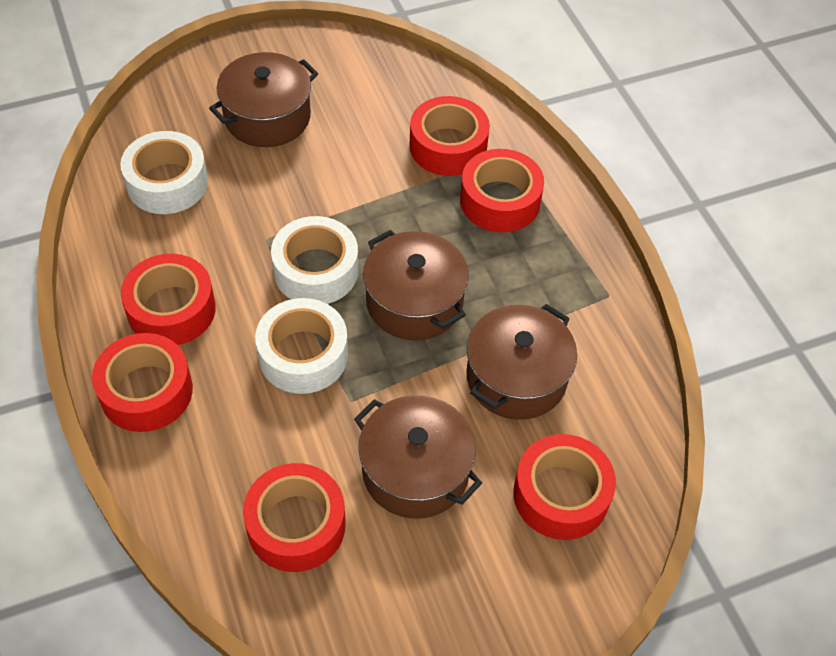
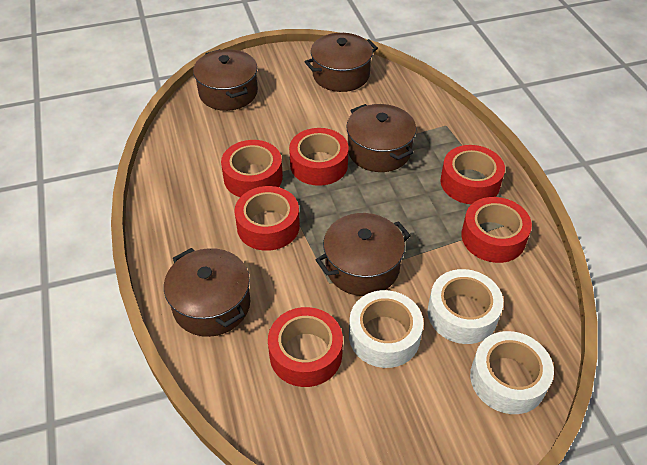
brown pot: 4 -> 5

